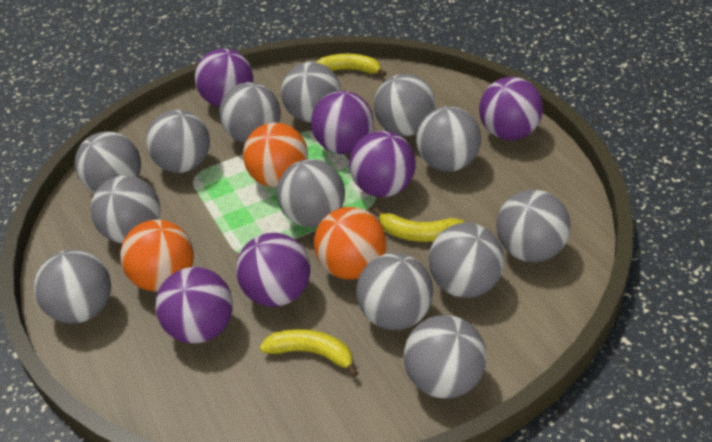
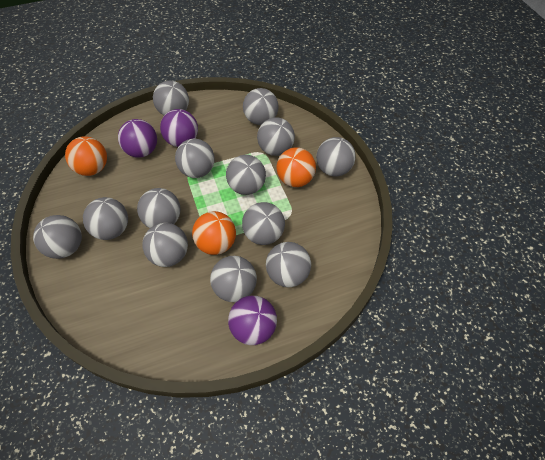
purple ball: 6 -> 3
yellow banana: 3 -> 0

